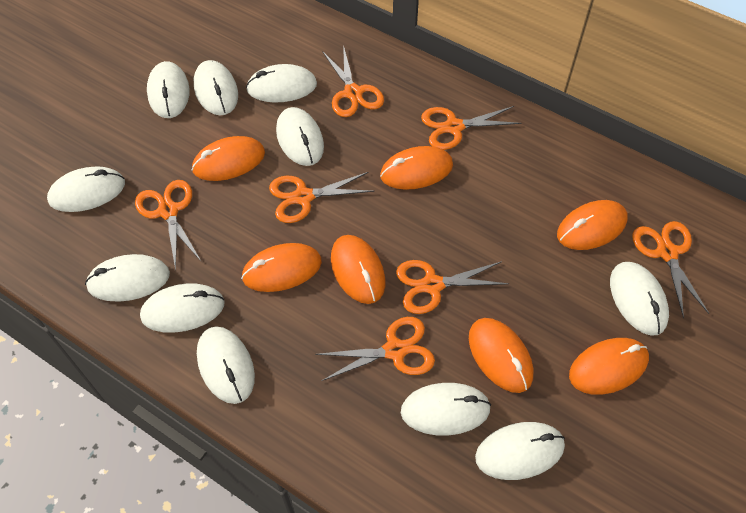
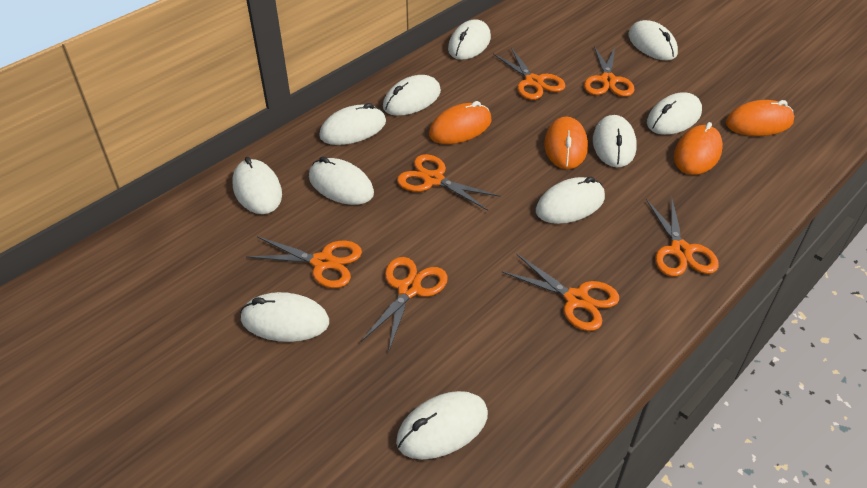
orange mouse: 7 -> 4

